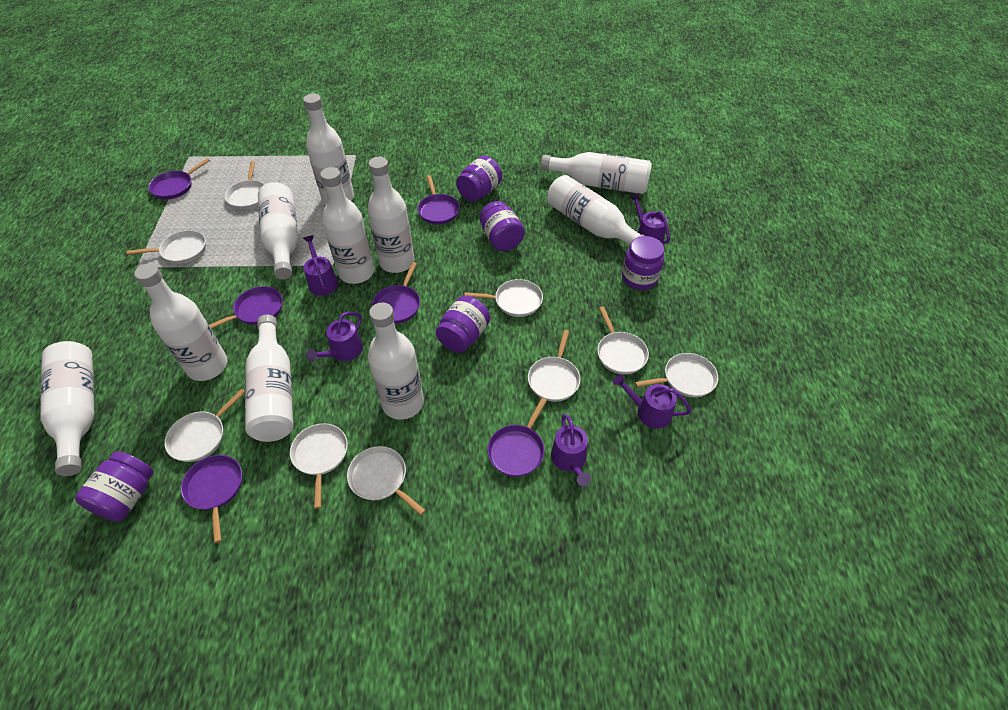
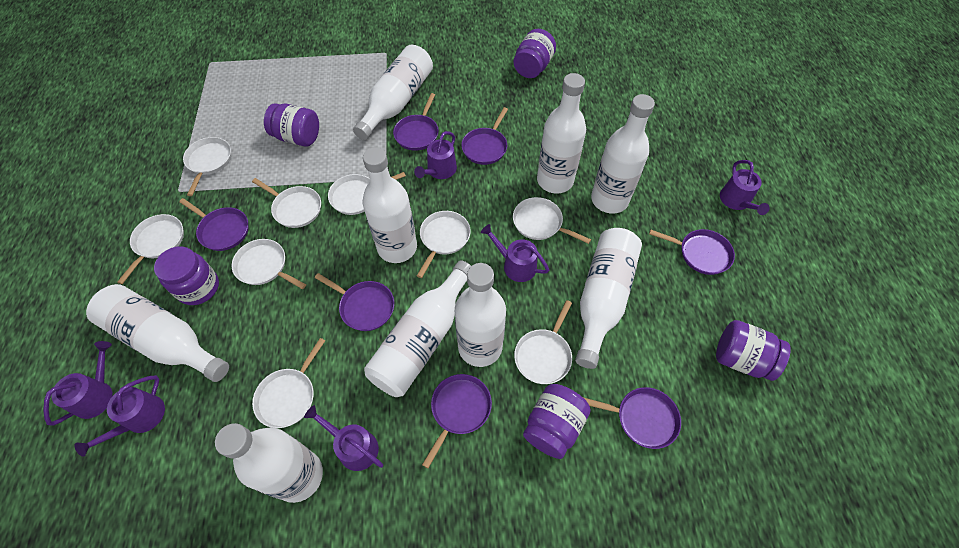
purple pan: 6 -> 7
purple watering can: 5 -> 6
white bottle: 10 -> 9

